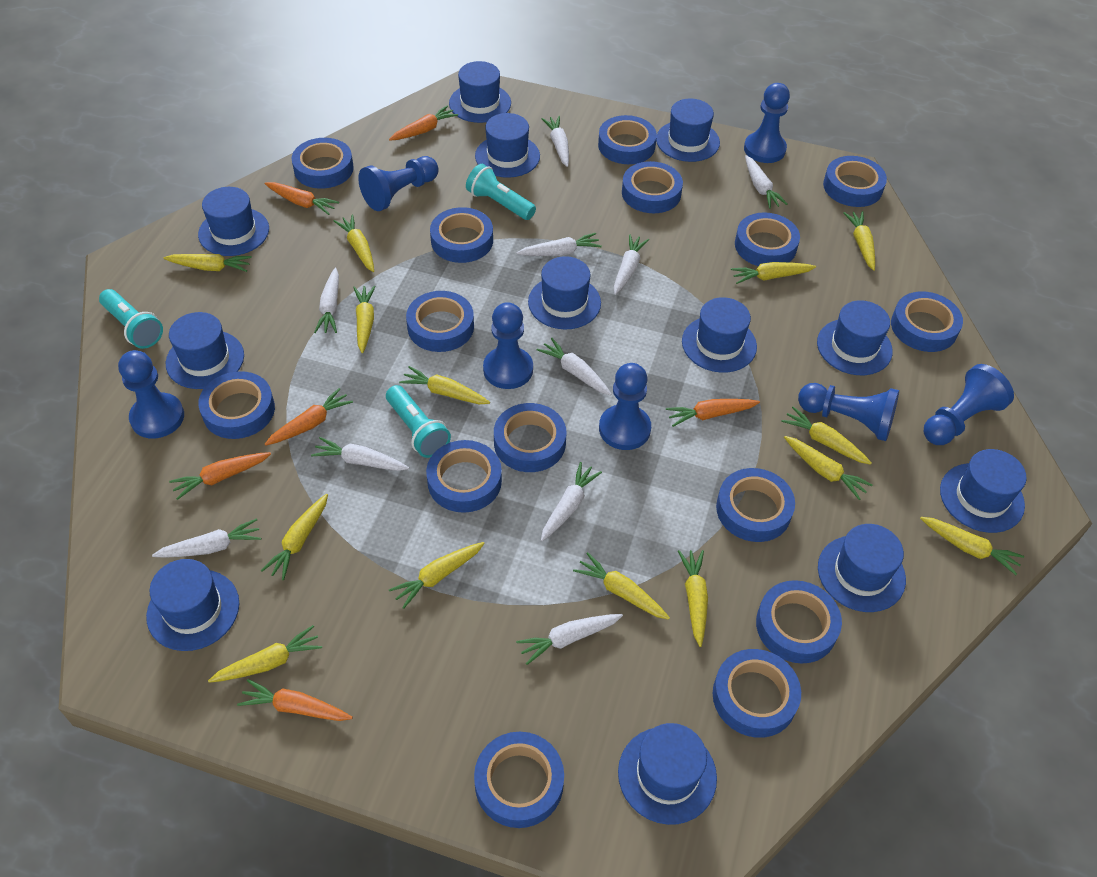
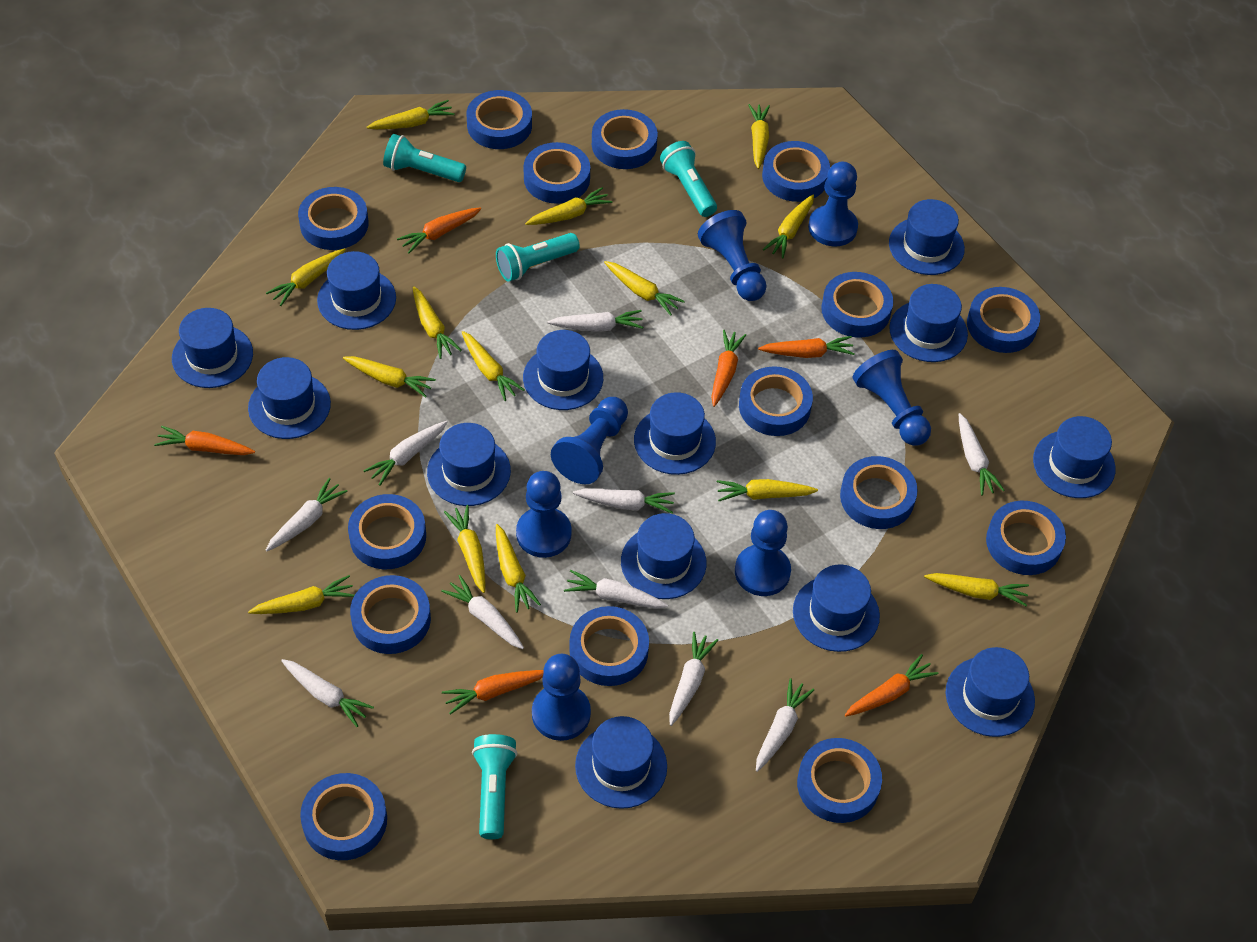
blue hat: 12 -> 13
turquoise flashlight: 3 -> 4

